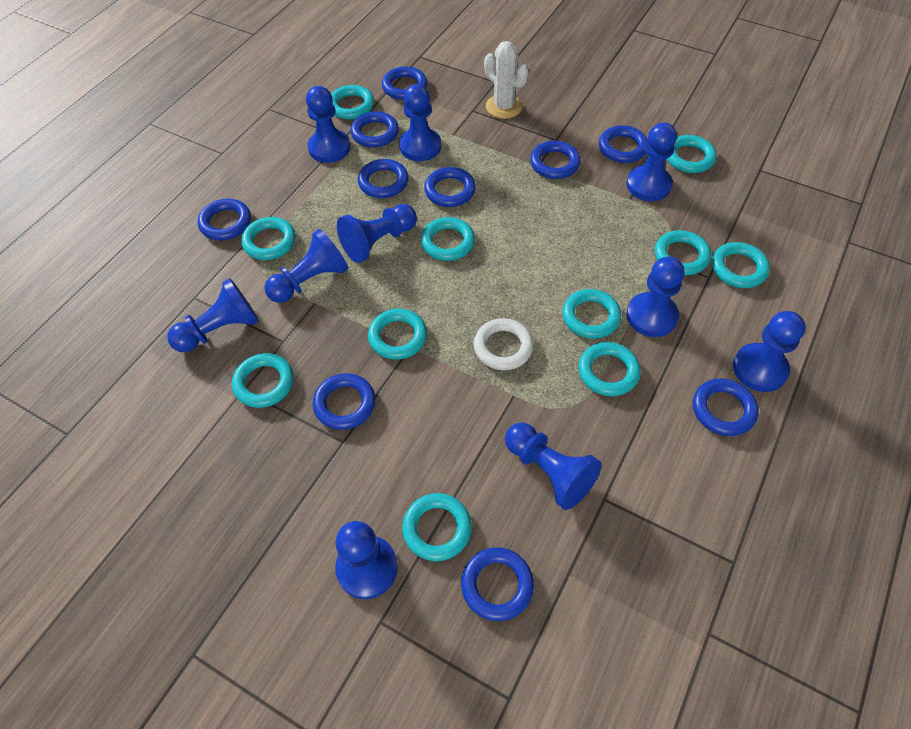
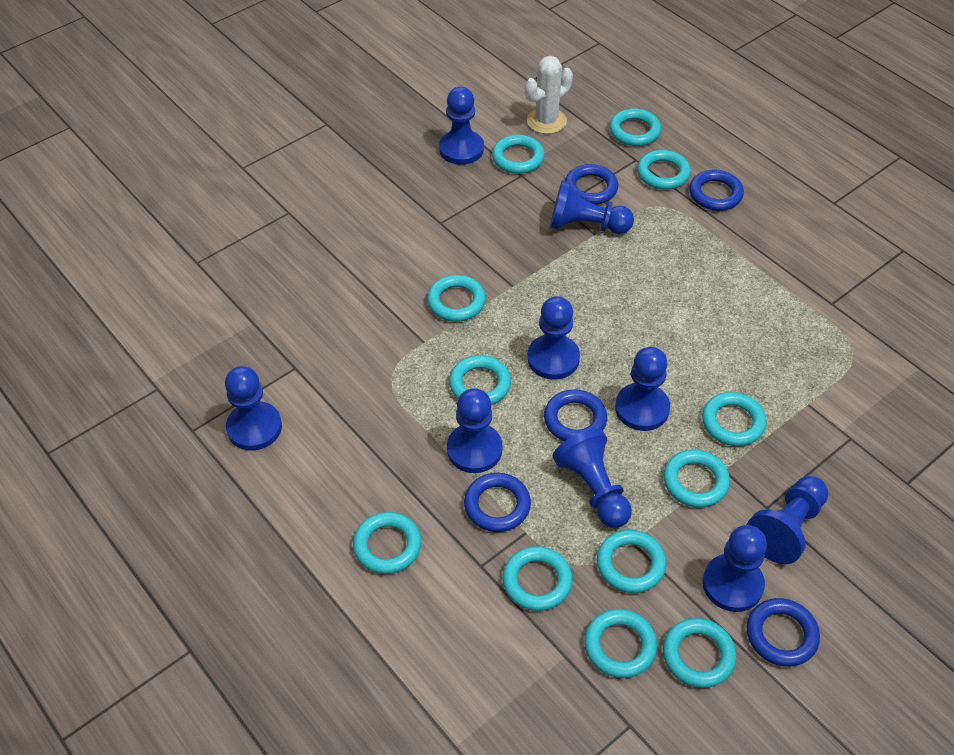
blue pawn: 10 -> 9
blue ring: 10 -> 5
turquoise ring: 11 -> 12
white ring: 1 -> 0

